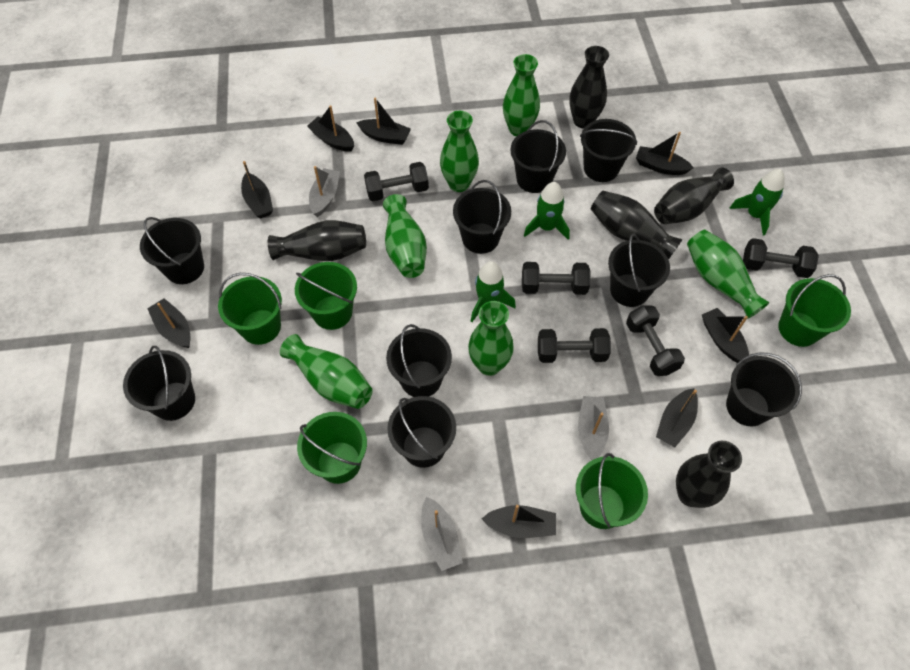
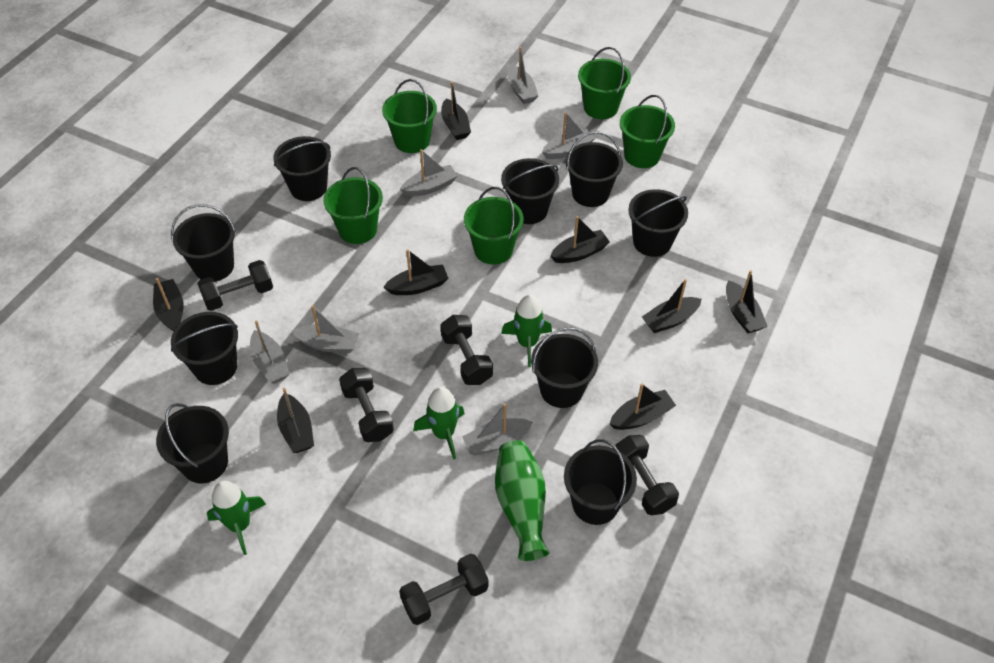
black vase: 5 -> 0
green vase: 6 -> 1
grey boat: 3 -> 6

